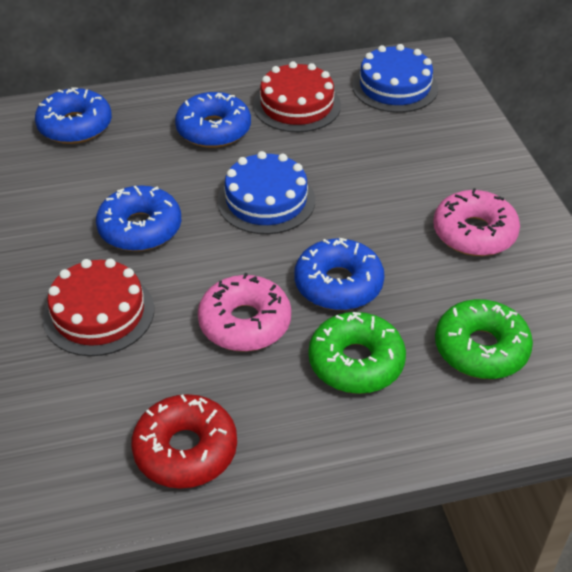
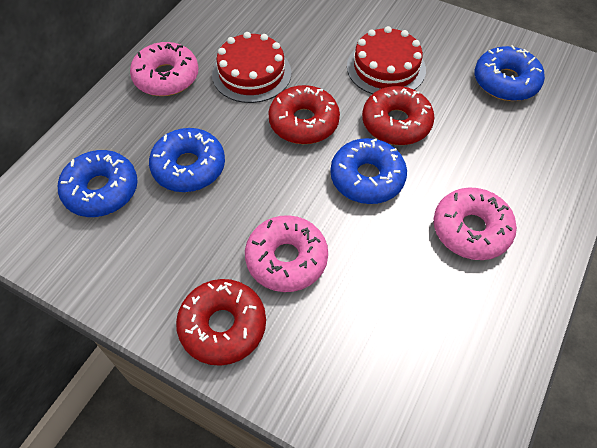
blue cake: 2 -> 0
green donut: 2 -> 0
pink donut: 2 -> 3
red donut: 1 -> 3

